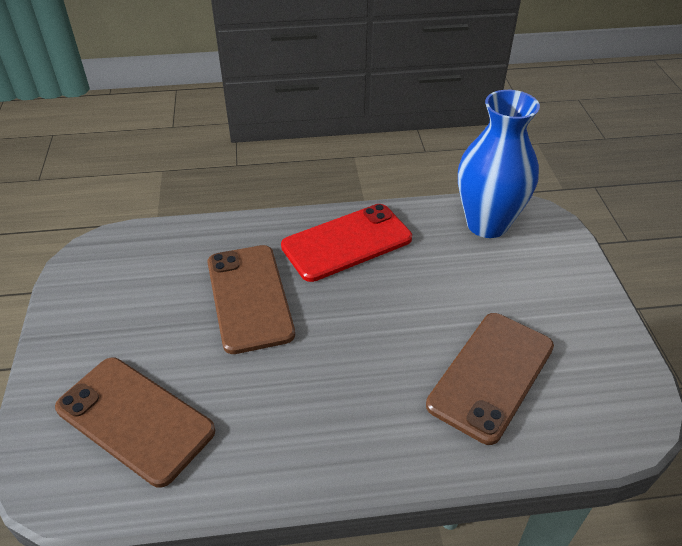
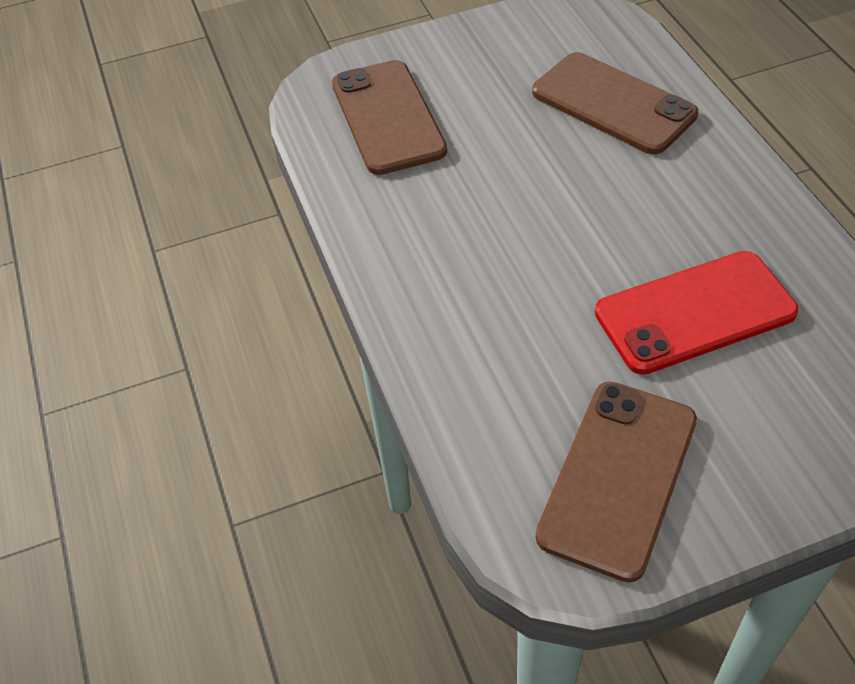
blue vase: 1 -> 0

